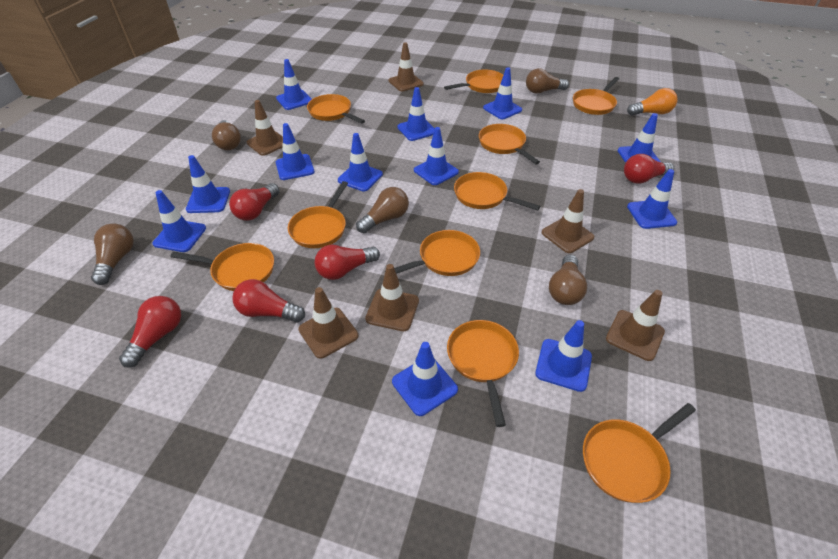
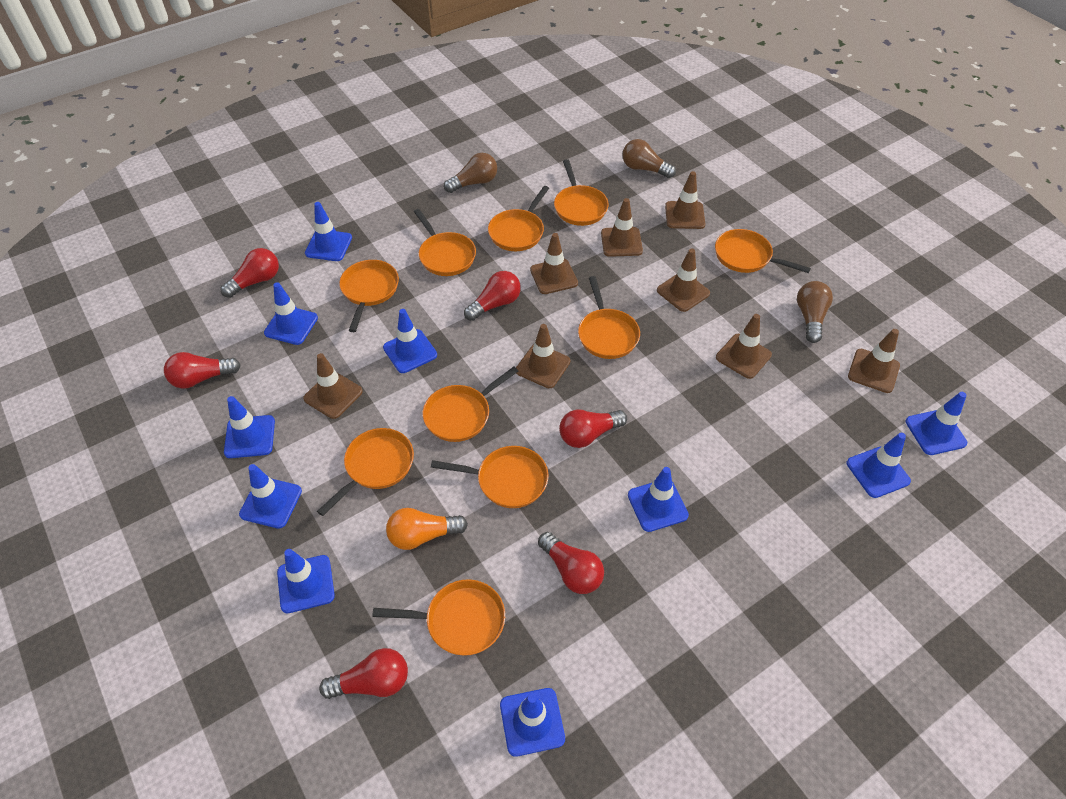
blue traffic cone: 12 -> 10
brown light bulb: 5 -> 3
brown traffic cone: 6 -> 8
red light bulb: 5 -> 6

